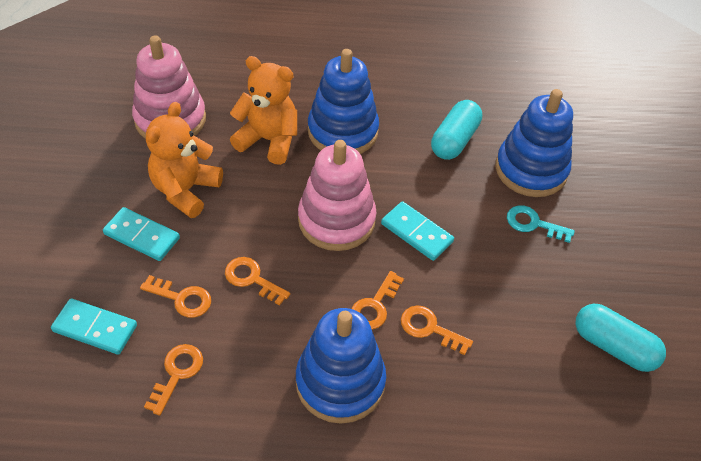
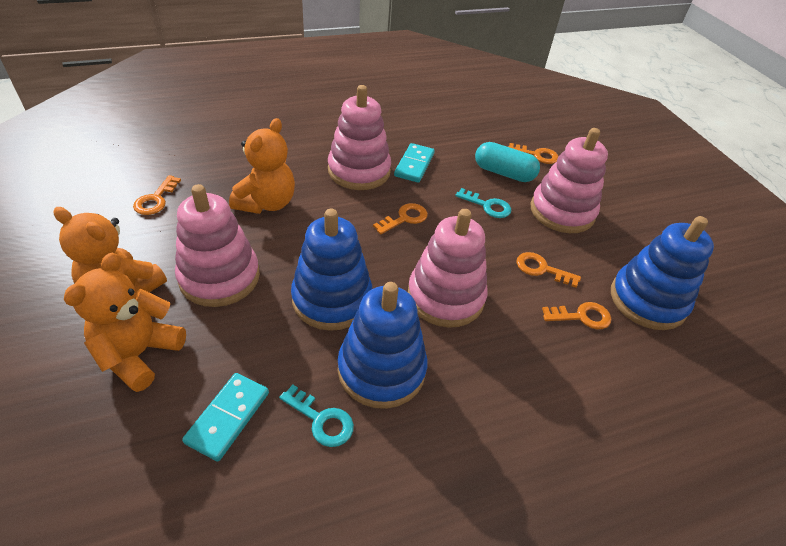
orange teddy bear: 2 -> 3
pink stacking toy: 2 -> 4
turquoise capsule: 2 -> 1
turquoise domino: 3 -> 2
turquoise key: 1 -> 2

